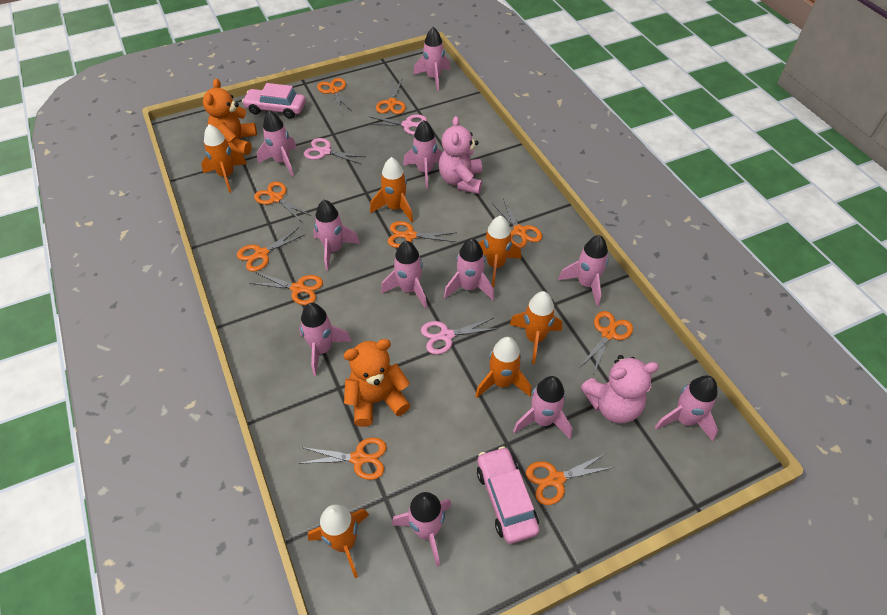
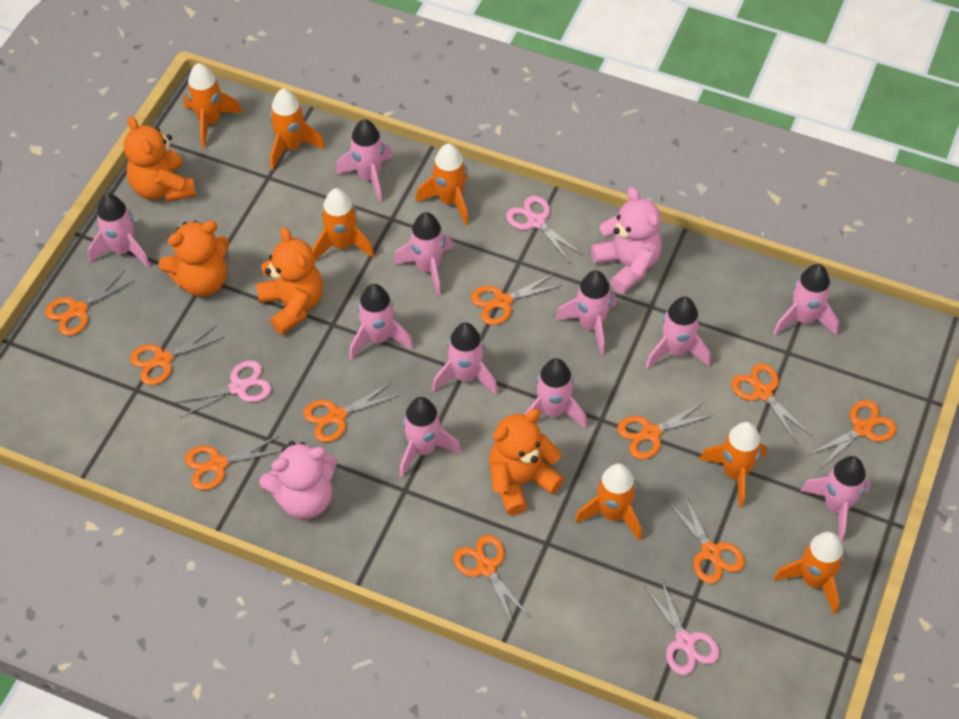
orange rocket: 6 -> 7
orange teddy bear: 2 -> 4
pink car: 2 -> 0

